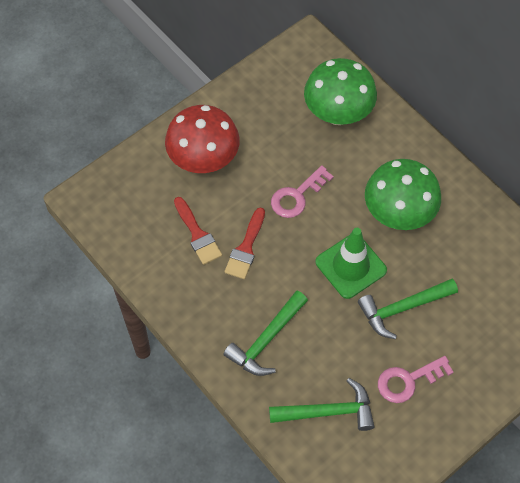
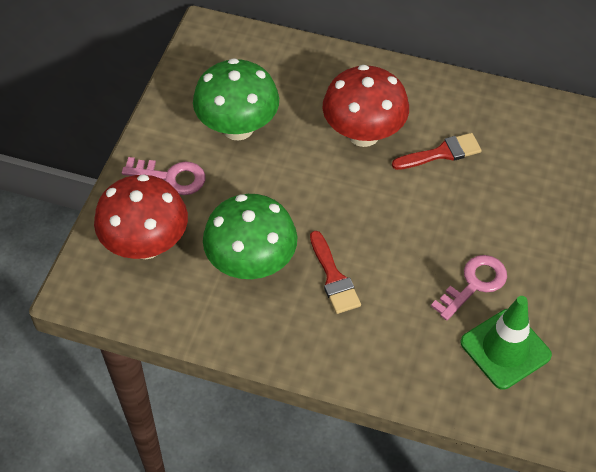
green hammer: 3 -> 0
red mushroom: 1 -> 2

